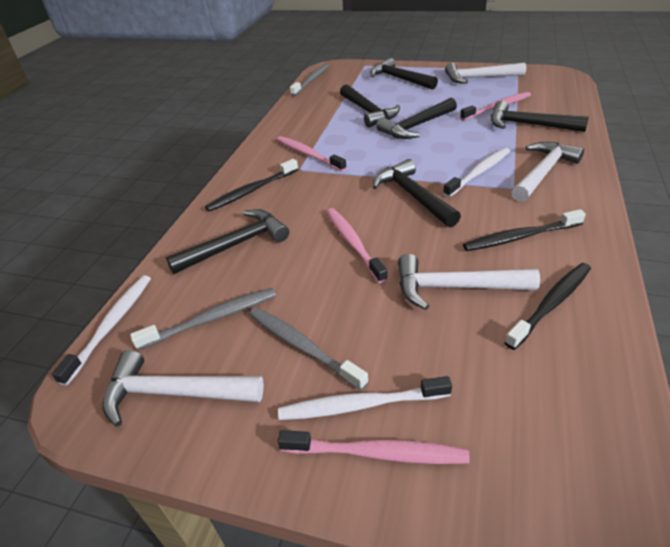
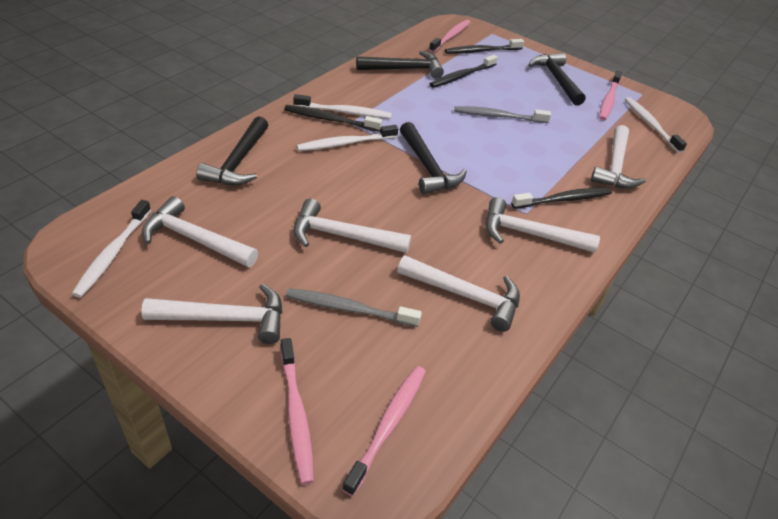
black hammer: 6 -> 4
black toothbrush: 3 -> 4
grey toothbrush: 3 -> 2
white hammer: 4 -> 6
white toothbrush: 3 -> 4

